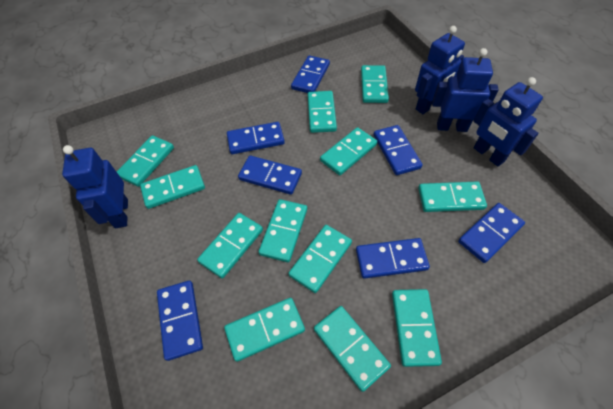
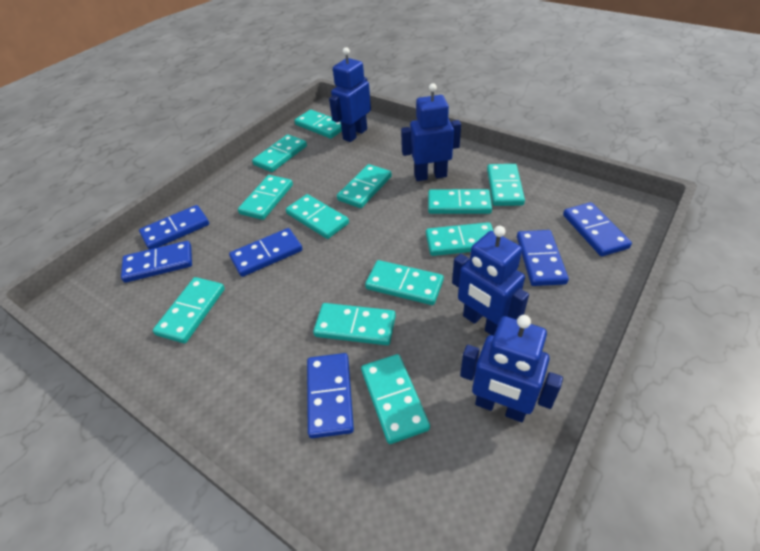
blue domino: 7 -> 6

